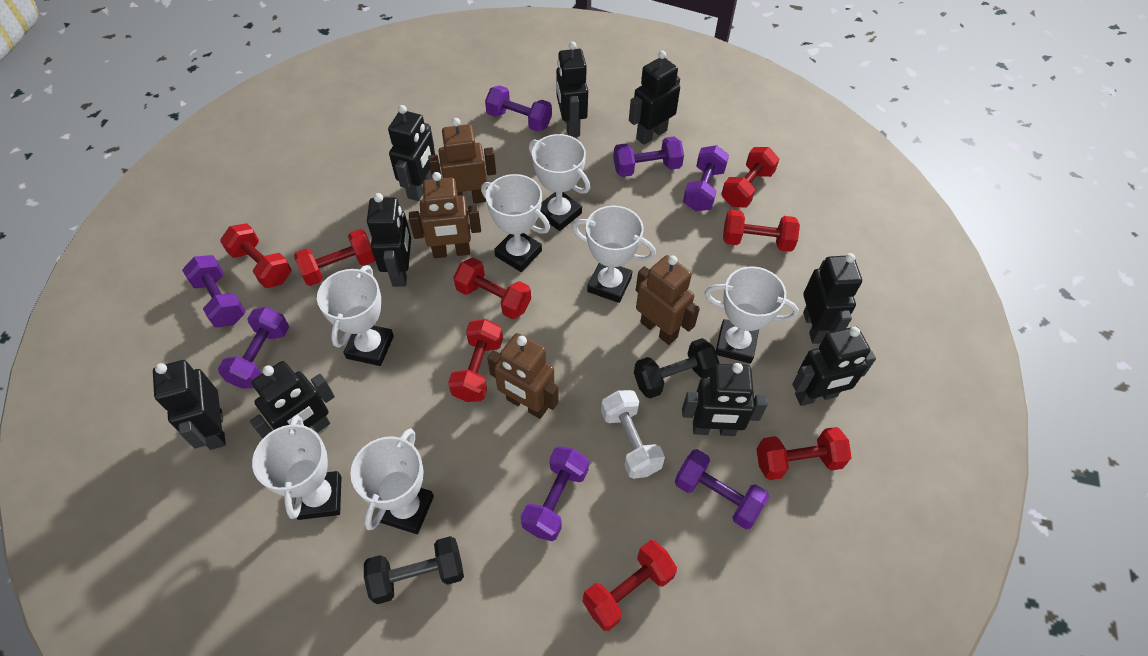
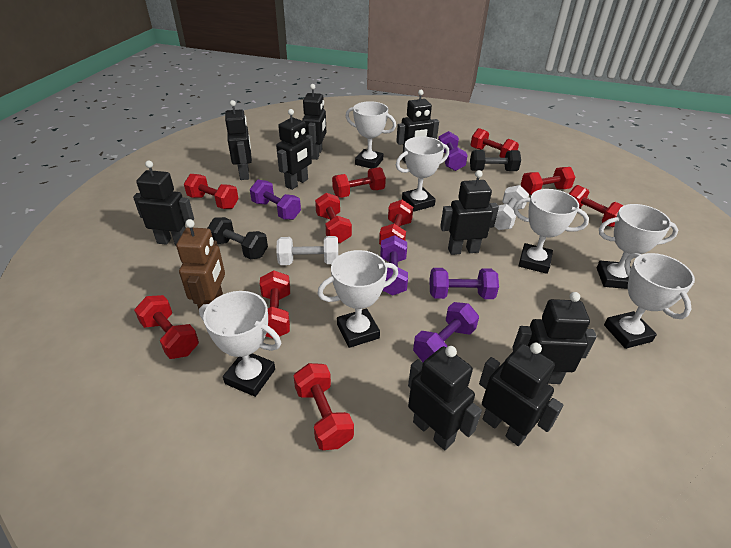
brown robot: 4 -> 1
purple dumbbell: 7 -> 5
red dumbbell: 8 -> 10
white dumbbell: 1 -> 2

